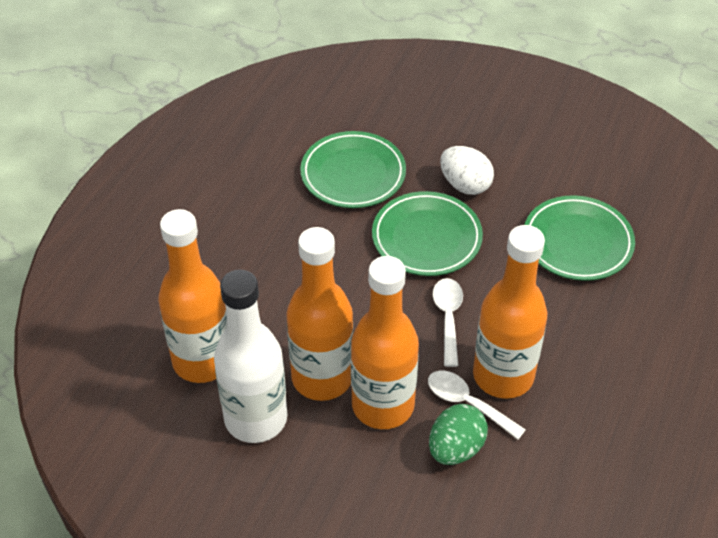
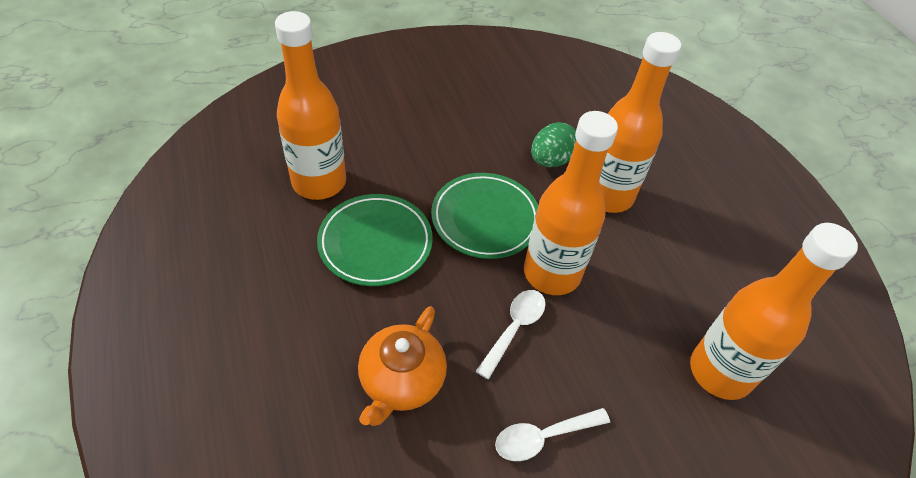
green plate: 3 -> 2
orange teapot: 0 -> 1
white bottle: 1 -> 0
white egg: 1 -> 0

